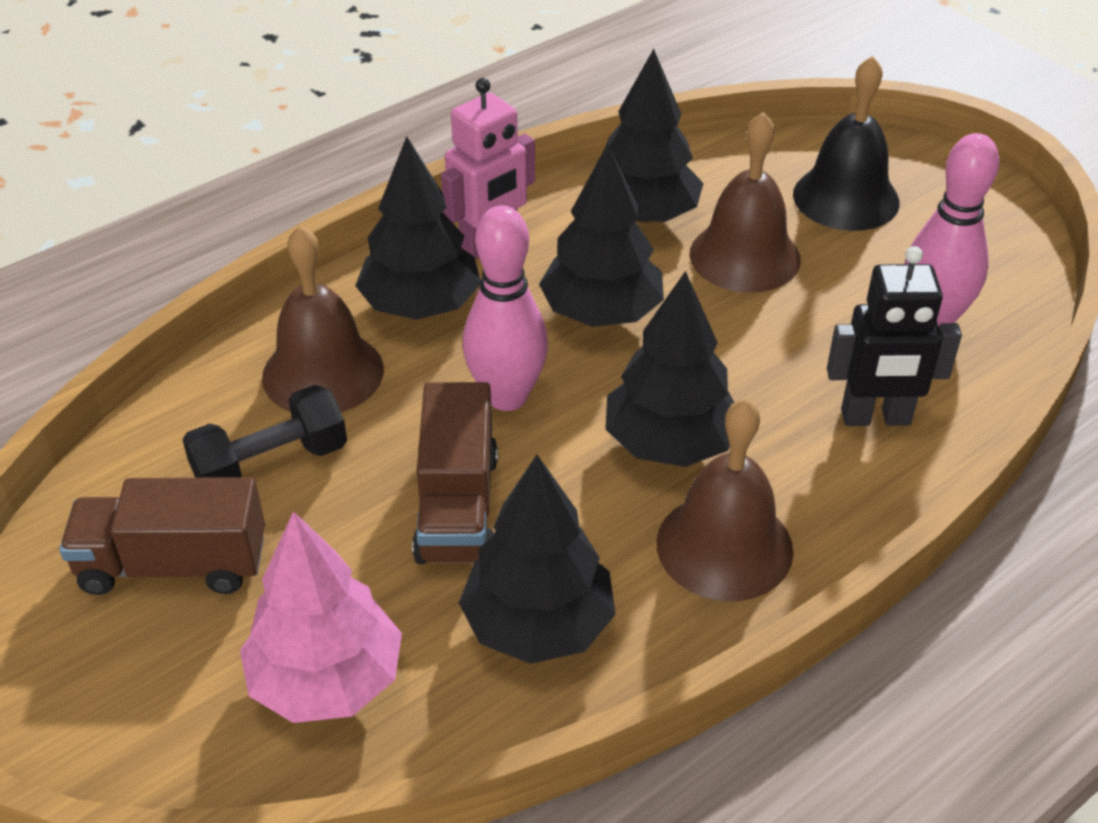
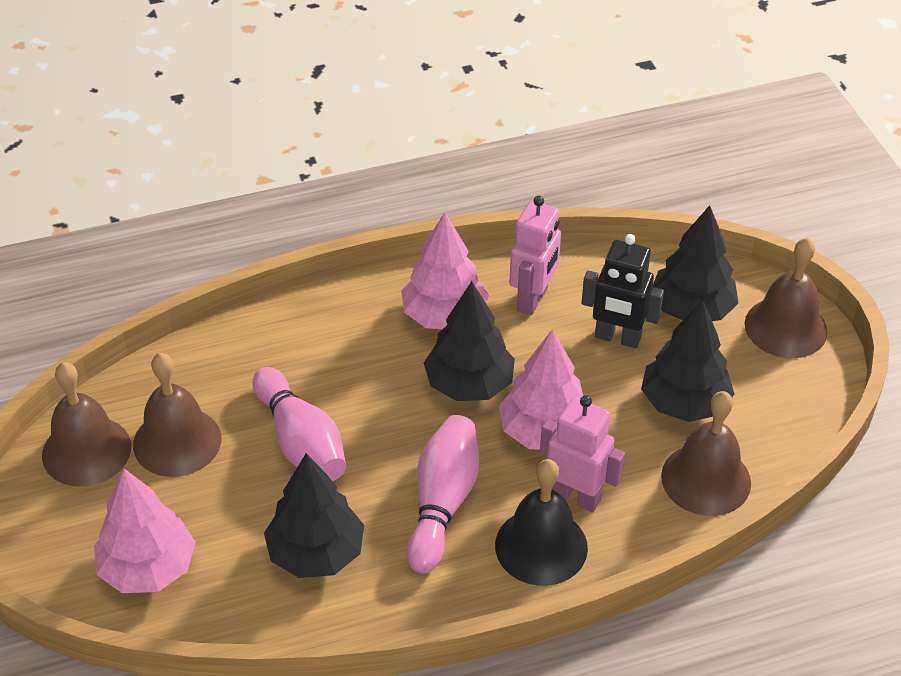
black dumbbell: 1 -> 0
black tree: 5 -> 4
brown bell: 3 -> 4
brown truck: 2 -> 0
pink robot: 1 -> 2
pink tree: 1 -> 3

